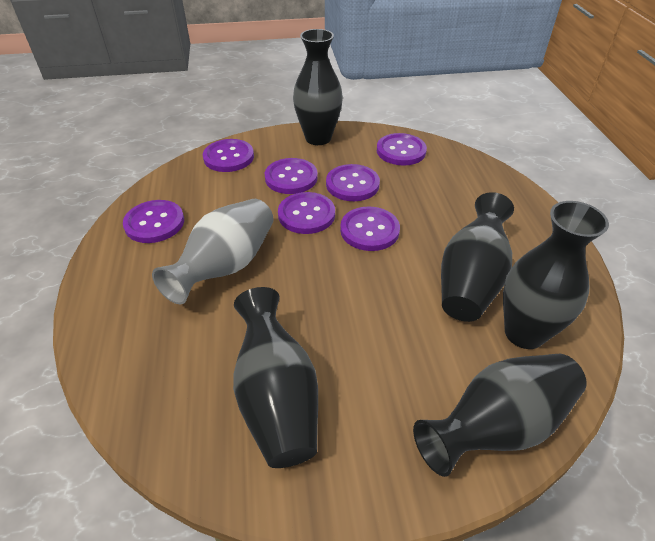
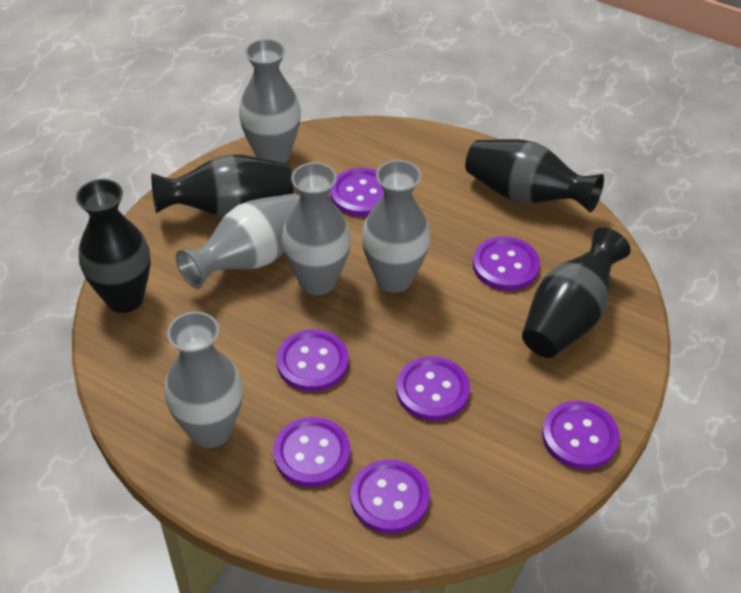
black vase: 5 -> 4
grey vase: 1 -> 5

